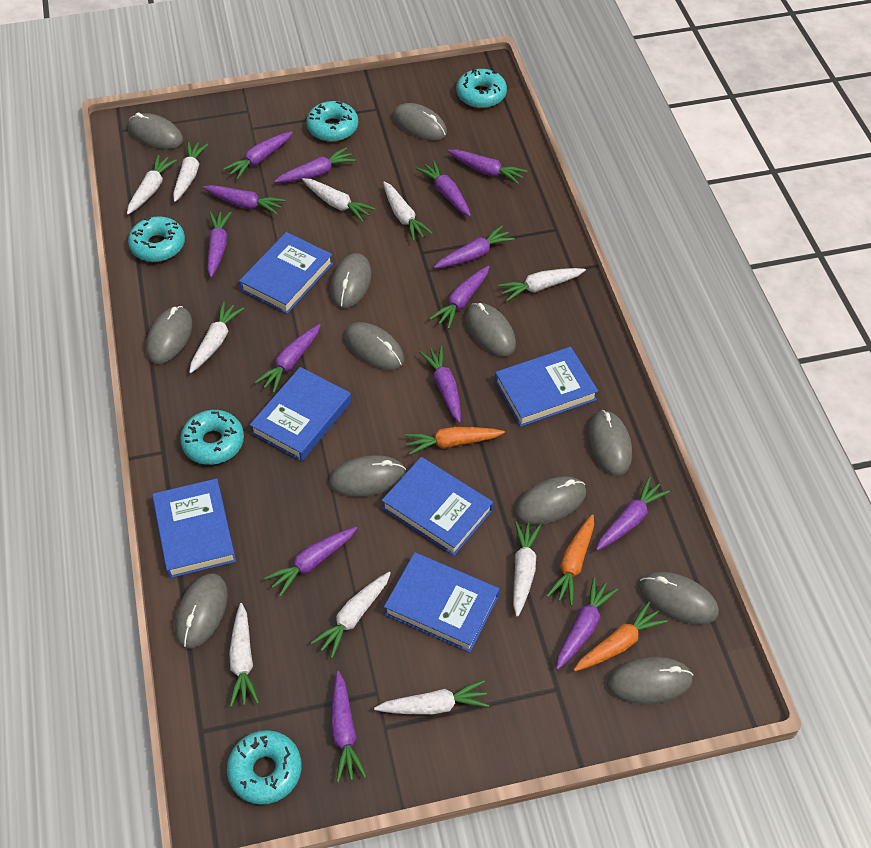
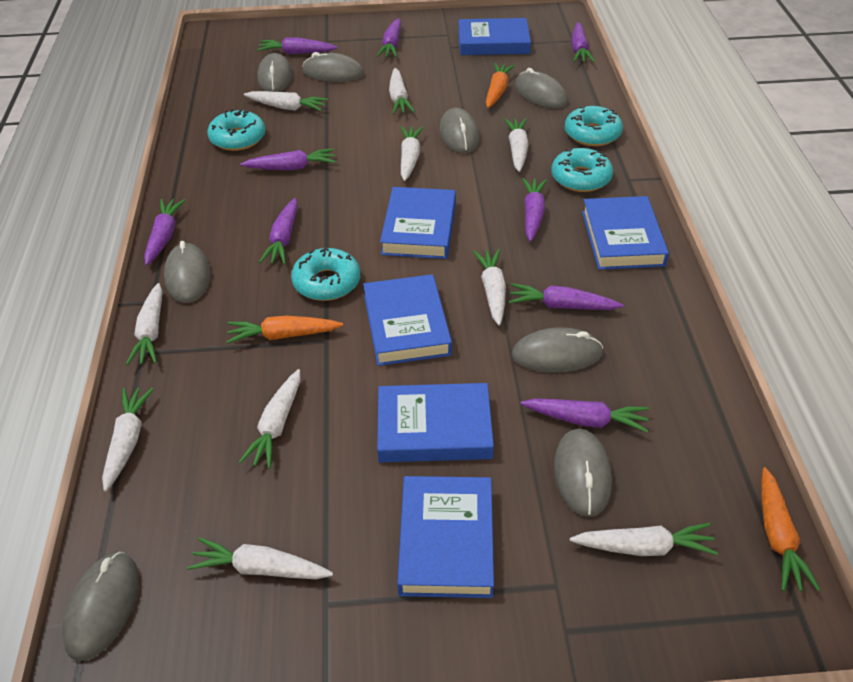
grey mouse: 12 -> 8
purple carrot: 14 -> 9
turquoise donut: 5 -> 4

